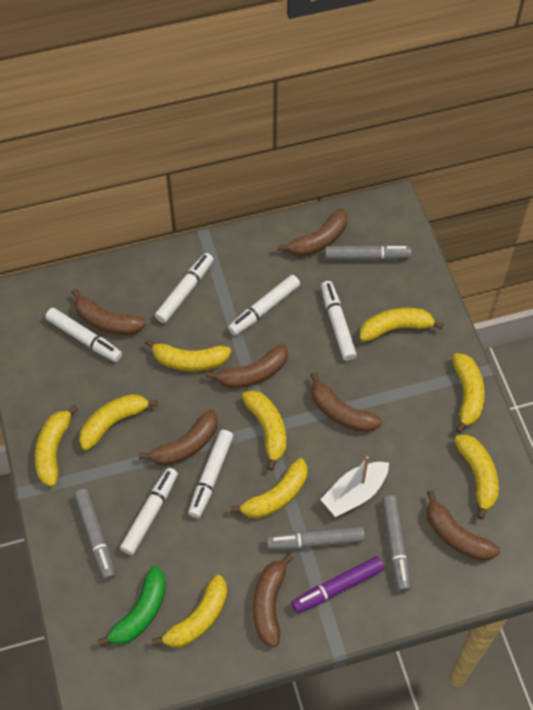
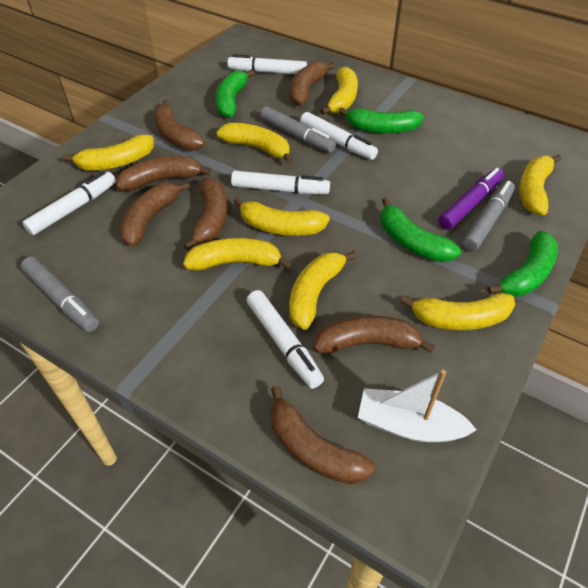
green banana: 1 -> 4
grey marker: 4 -> 3
white marker: 6 -> 5
yellow banana: 9 -> 8

